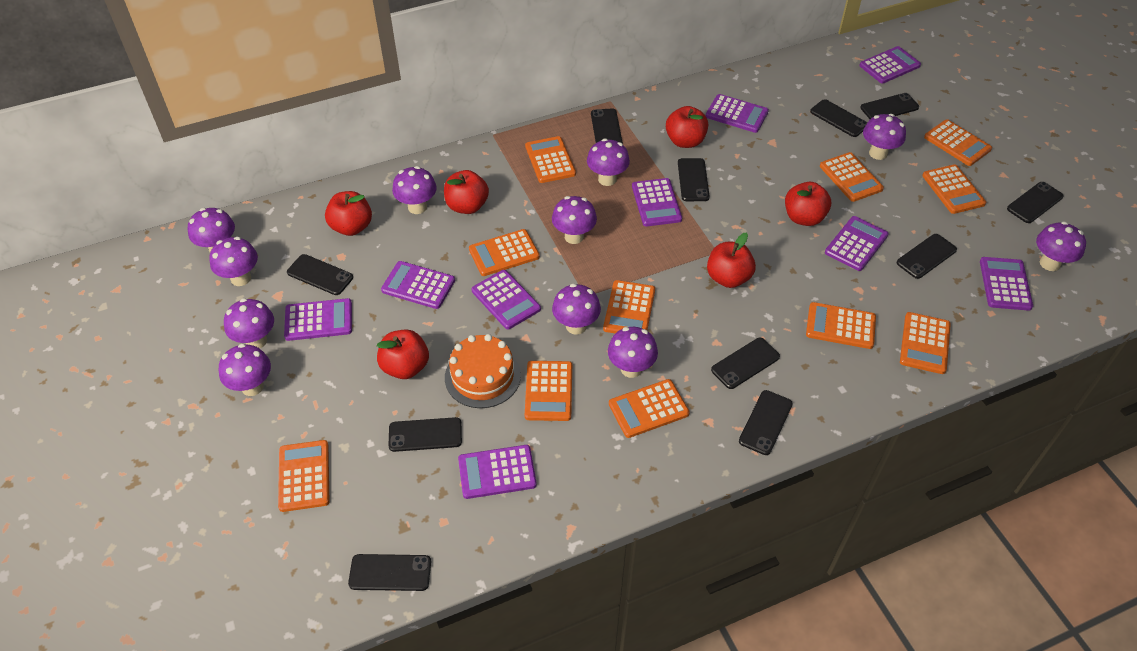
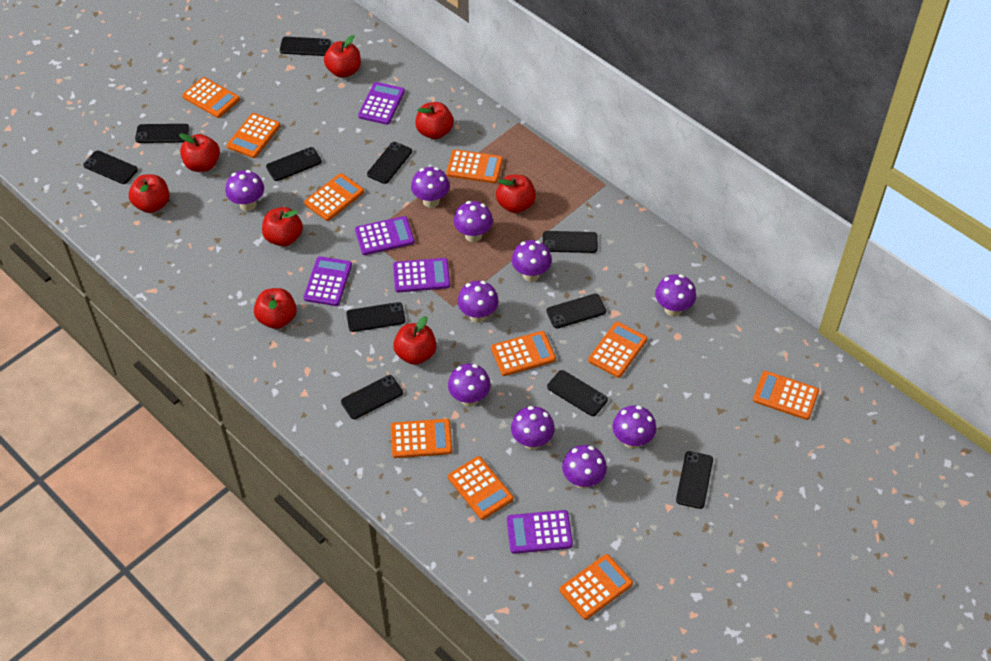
orange cake: 1 -> 0
orange calculator: 11 -> 10
purple calculator: 9 -> 5
purple mushroom: 11 -> 10
red apple: 6 -> 8

